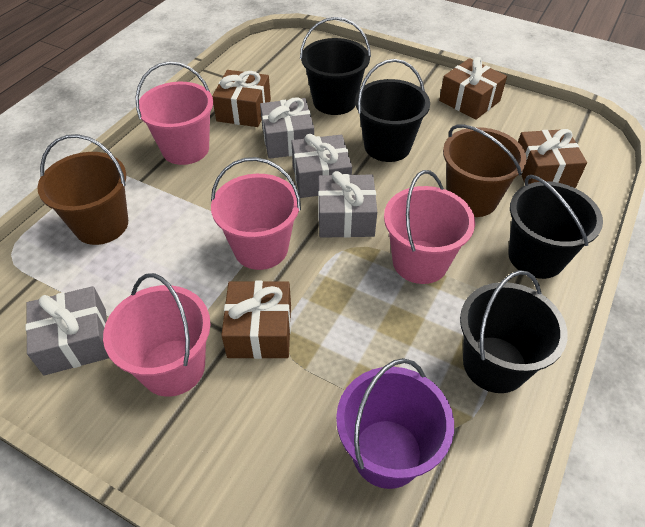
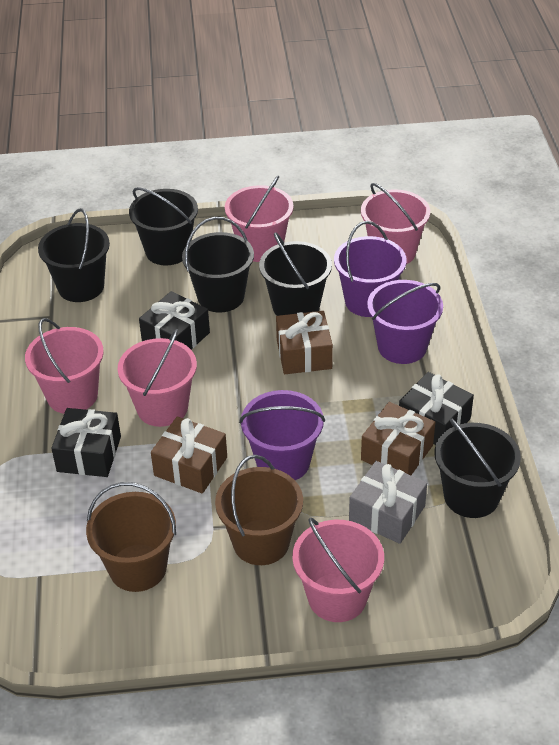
black bucket: 4 -> 5
black gift: 0 -> 3
brown gift: 4 -> 3
grey gift: 4 -> 1
pink bucket: 4 -> 5
purple bucket: 1 -> 3

